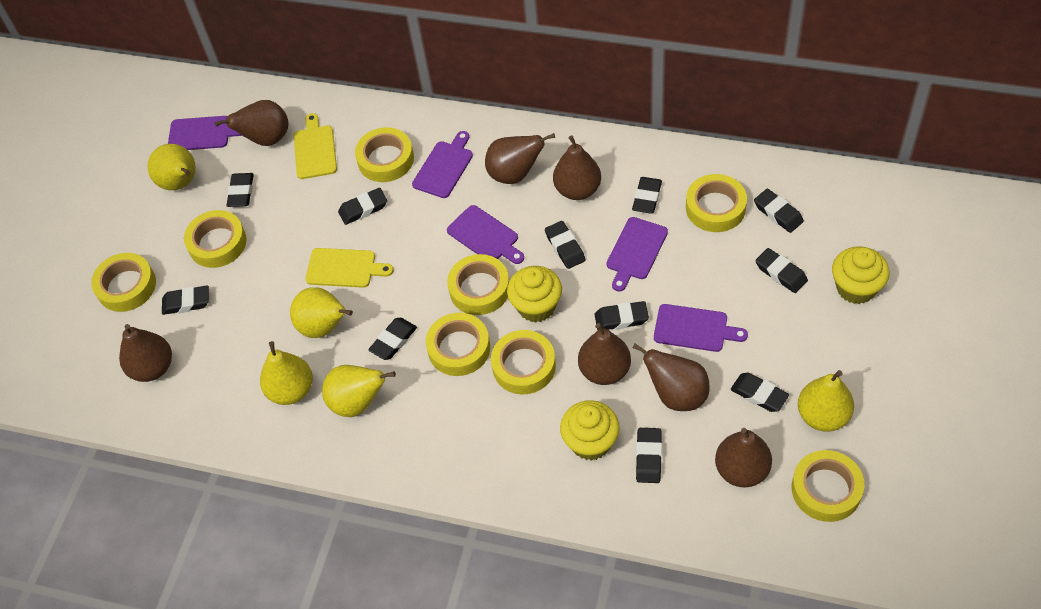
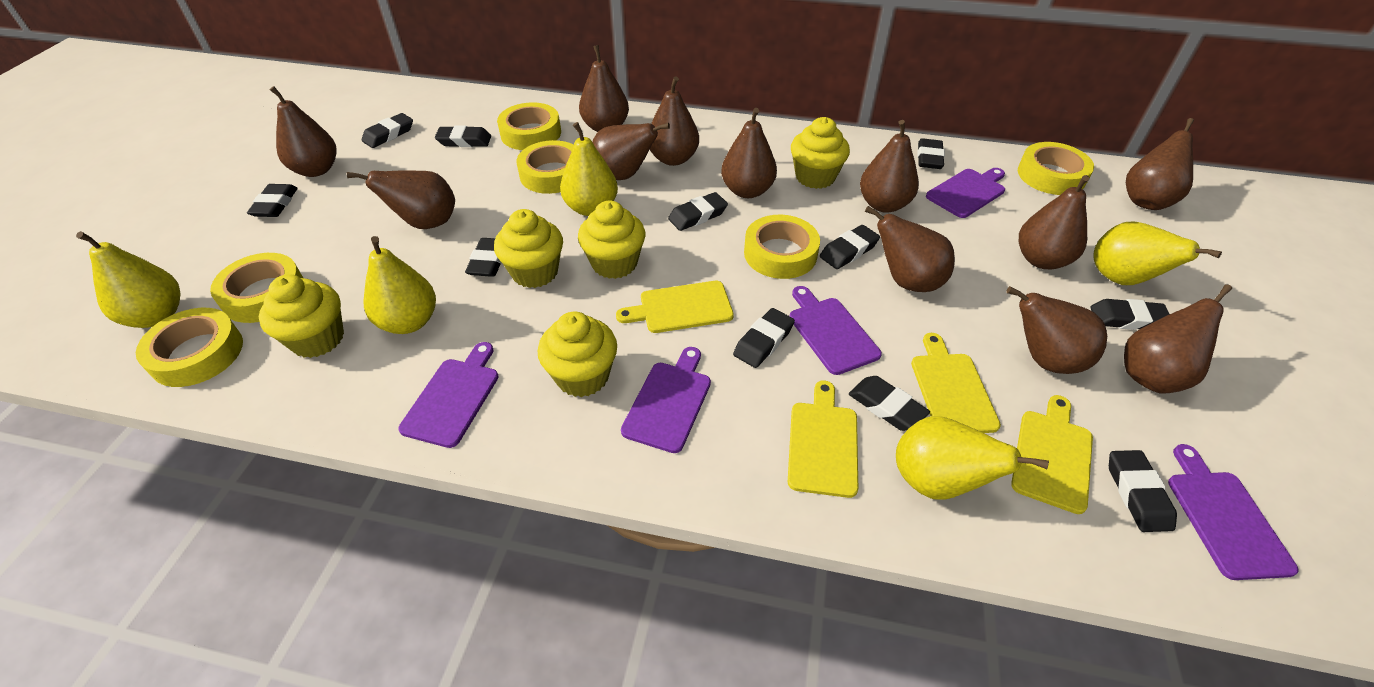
brown pear: 7 -> 12
yellow cupcake: 3 -> 5
yellow cutting board: 2 -> 4
yellow tape: 8 -> 6

